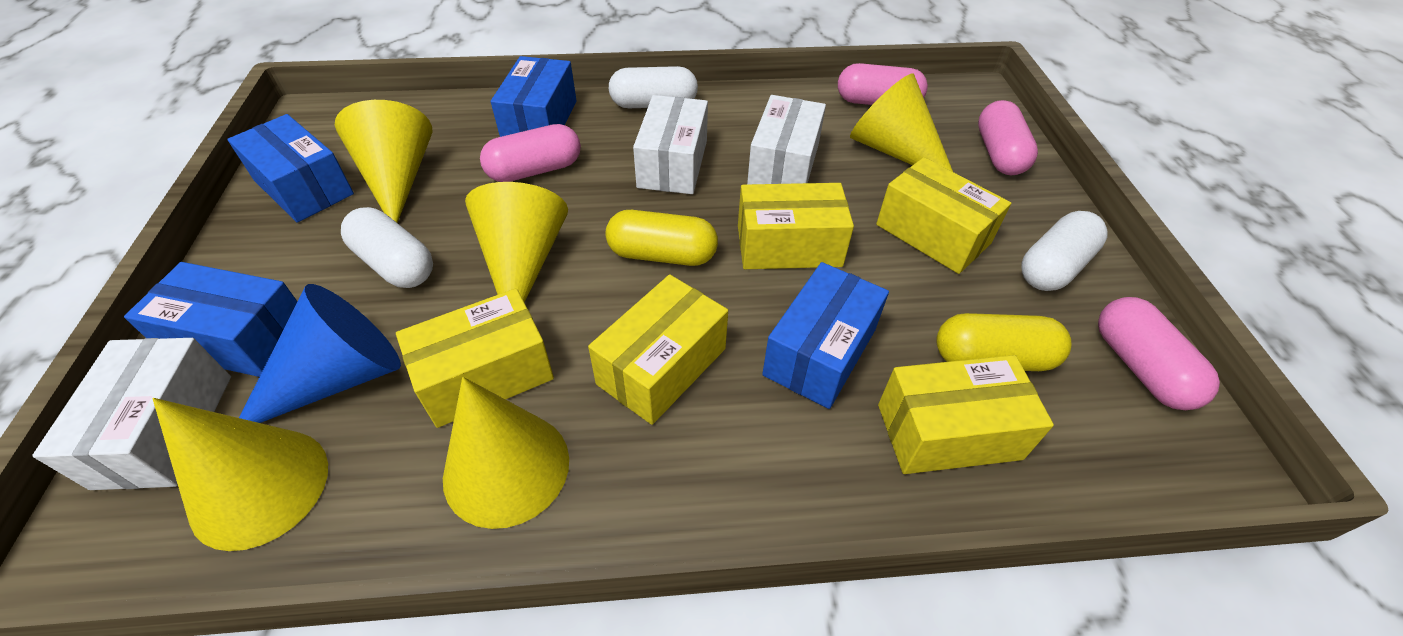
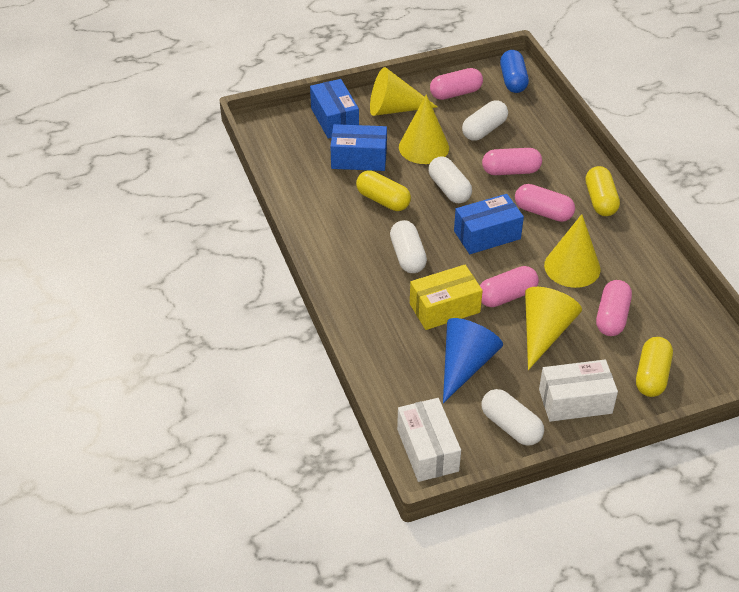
blue box: 4 -> 3
blue capsule: 0 -> 1
pink capsule: 4 -> 5
white box: 3 -> 2
white capsule: 3 -> 4
yellow box: 5 -> 1
yellow capsule: 2 -> 3
yellow cone: 5 -> 4

